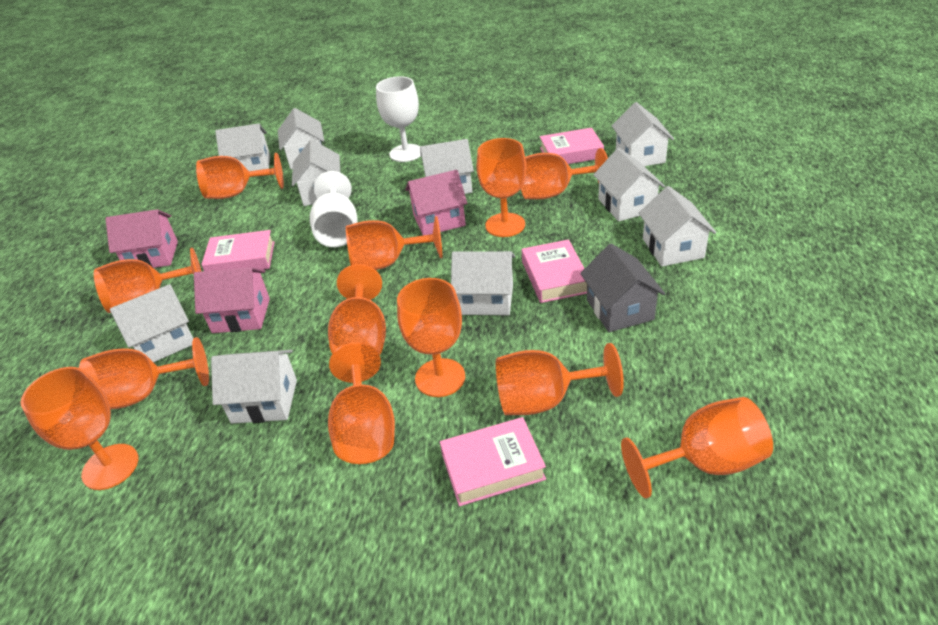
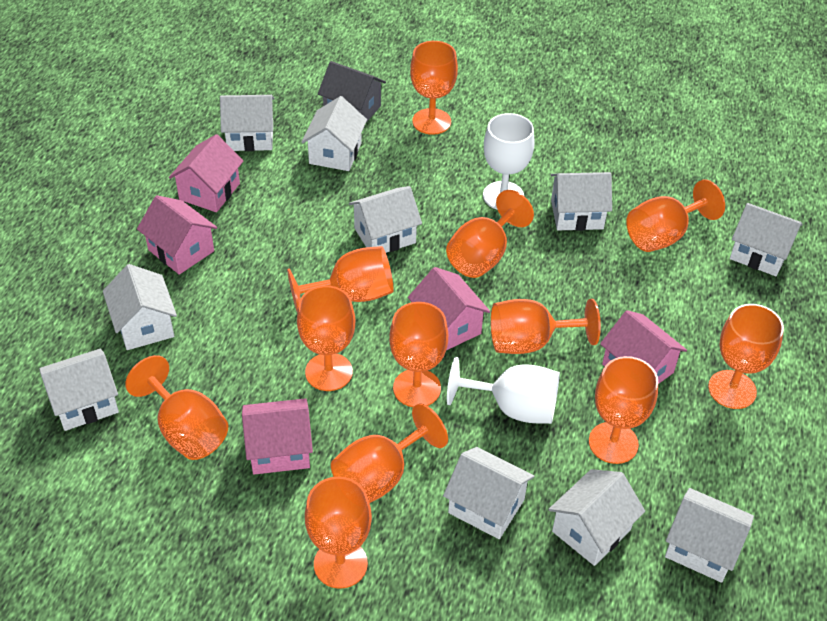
pink book: 4 -> 0
pink house: 3 -> 5

